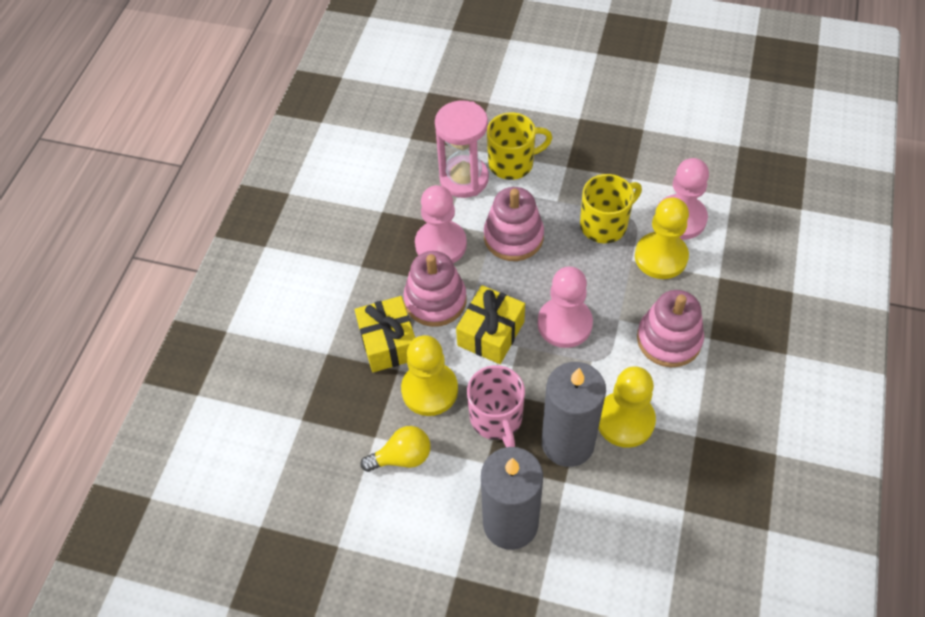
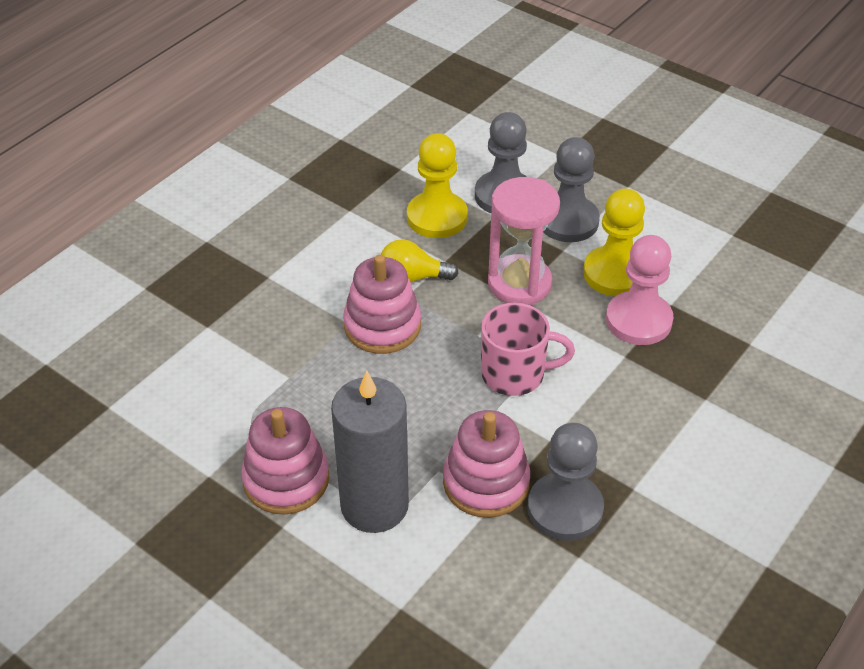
grey candle: 2 -> 1
grey pawn: 0 -> 3
pink pawn: 3 -> 1
yellow gift: 2 -> 0
yellow mug: 2 -> 0
yellow pawn: 3 -> 2

